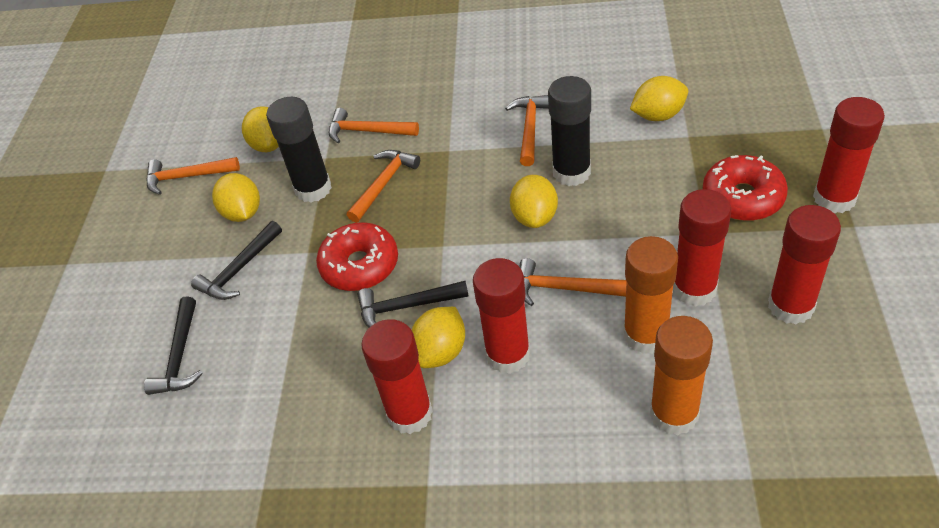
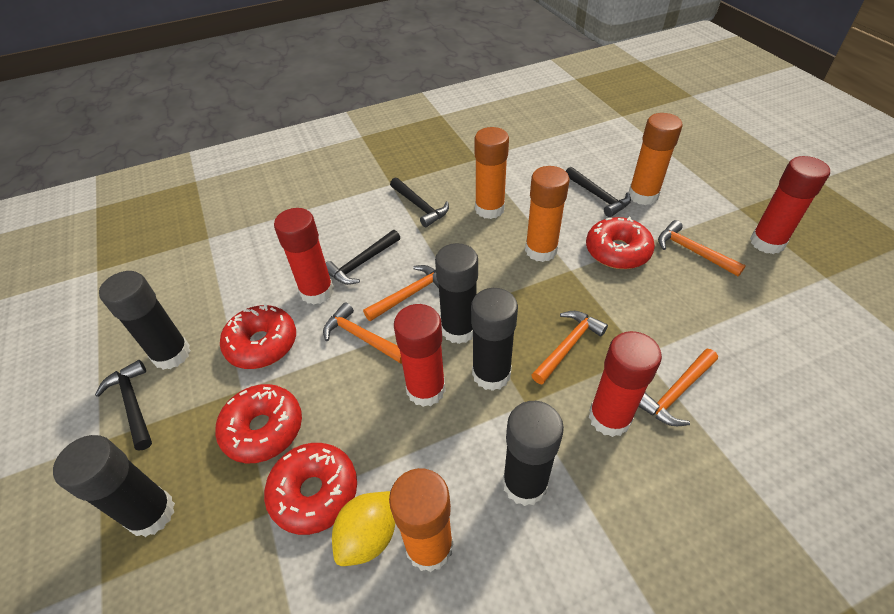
black glue stick: 2 -> 5
black hammer: 3 -> 4
orange glue stick: 2 -> 4
red donut: 2 -> 4
red glue stick: 5 -> 4
yellow lemon: 5 -> 1

